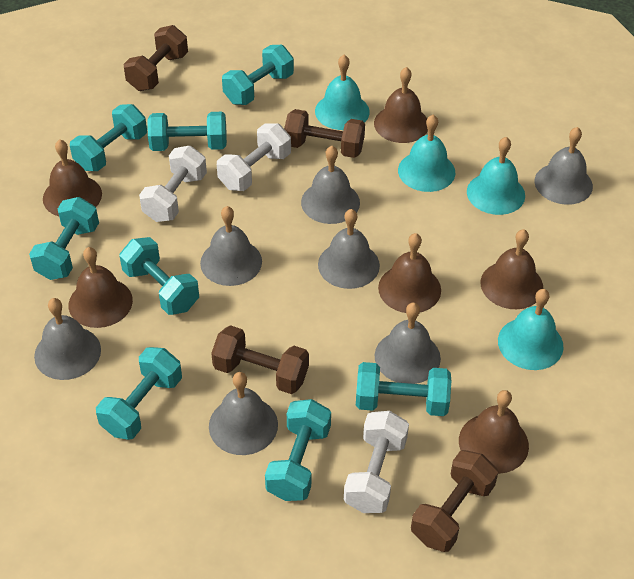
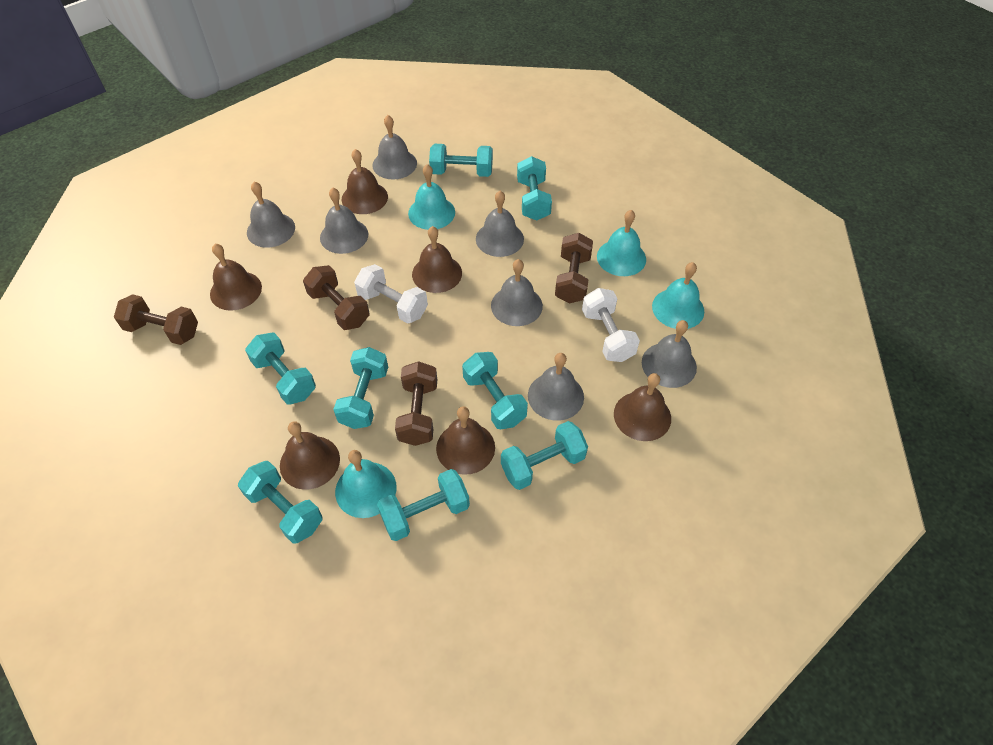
white dumbbell: 3 -> 2

